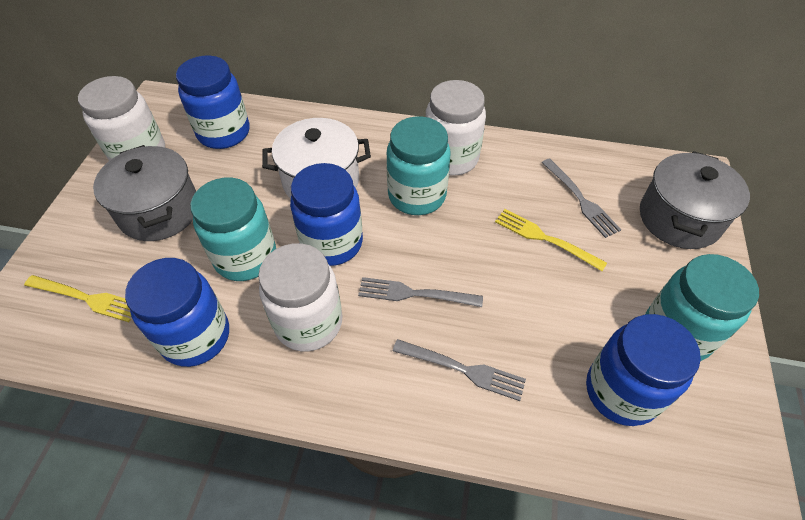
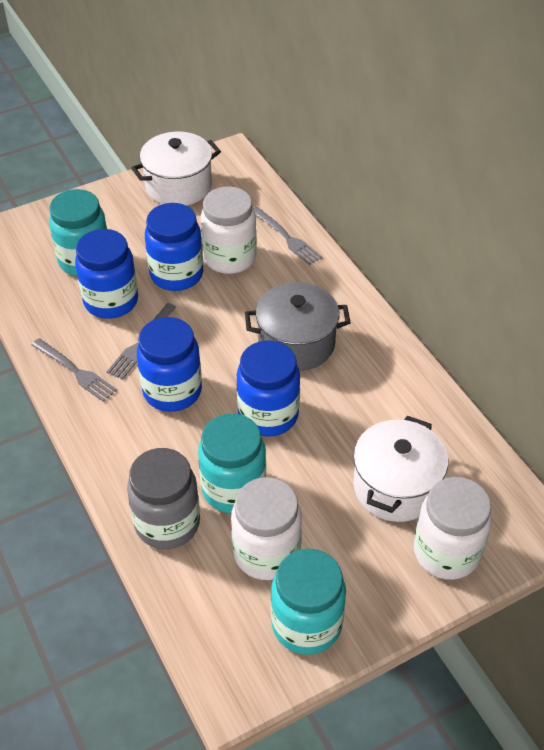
grey jar: 0 -> 1
grey pot: 2 -> 1
white pot: 1 -> 2
yellow fork: 2 -> 0

